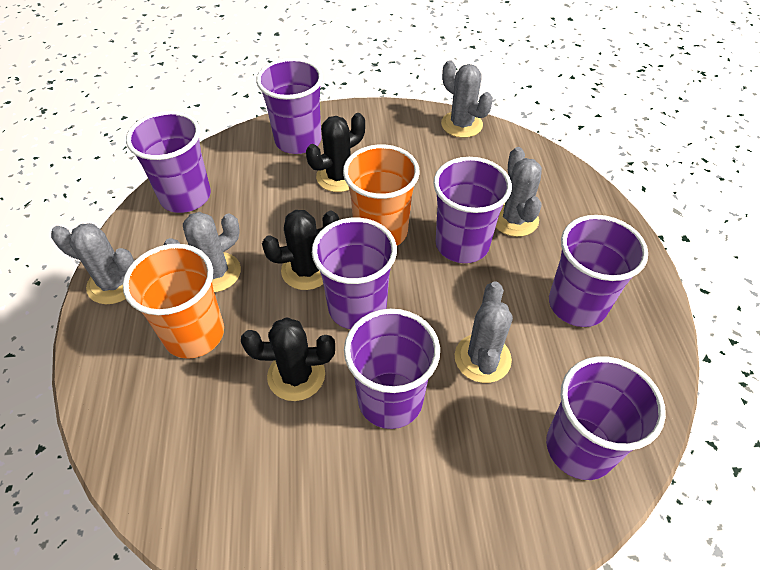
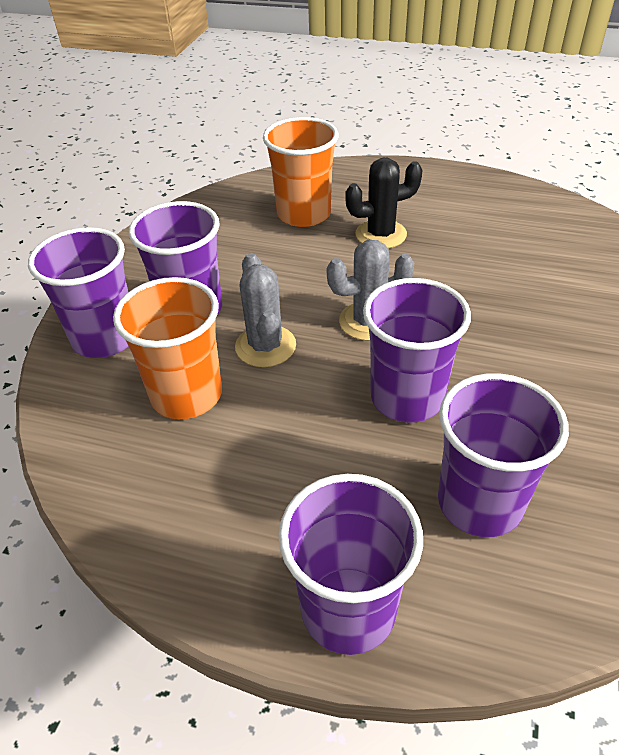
black cactus: 3 -> 1
grey cactus: 5 -> 2
purple cup: 7 -> 5

